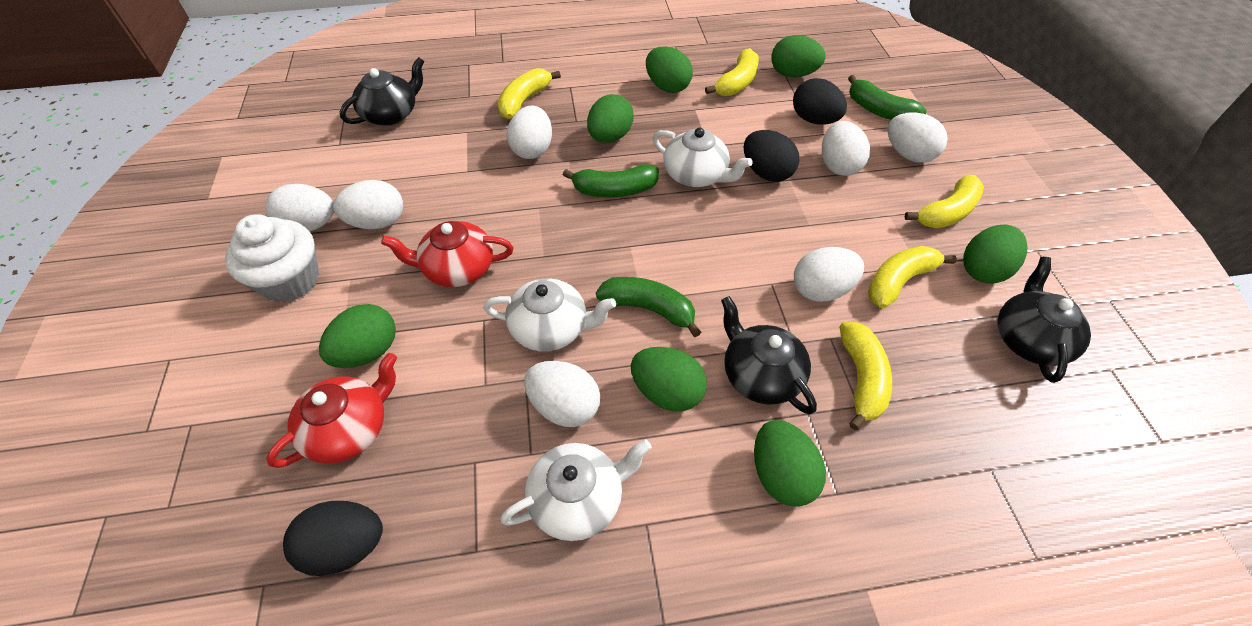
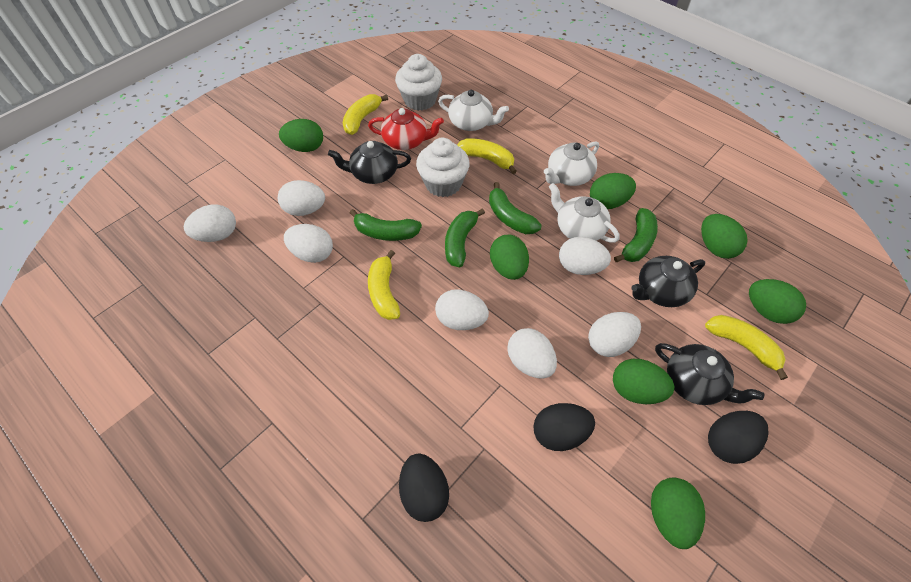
green banana: 3 -> 4
red teapot: 2 -> 1
white cupcake: 1 -> 2
yellow banana: 5 -> 4

